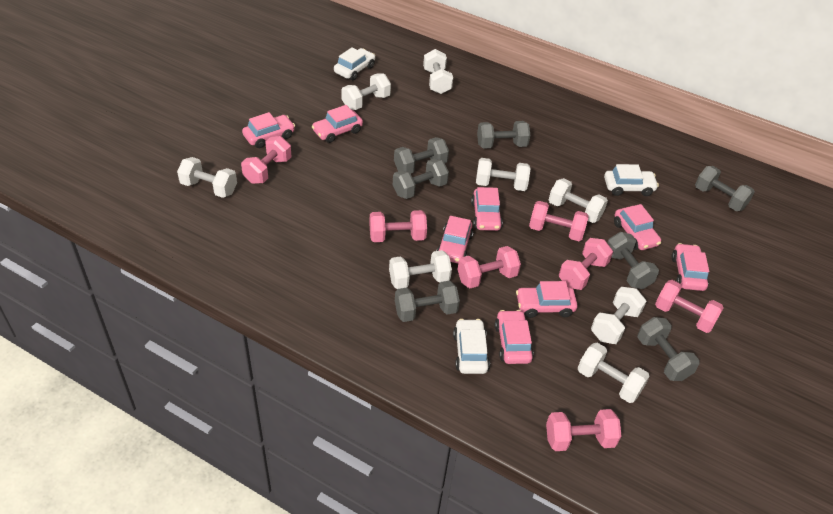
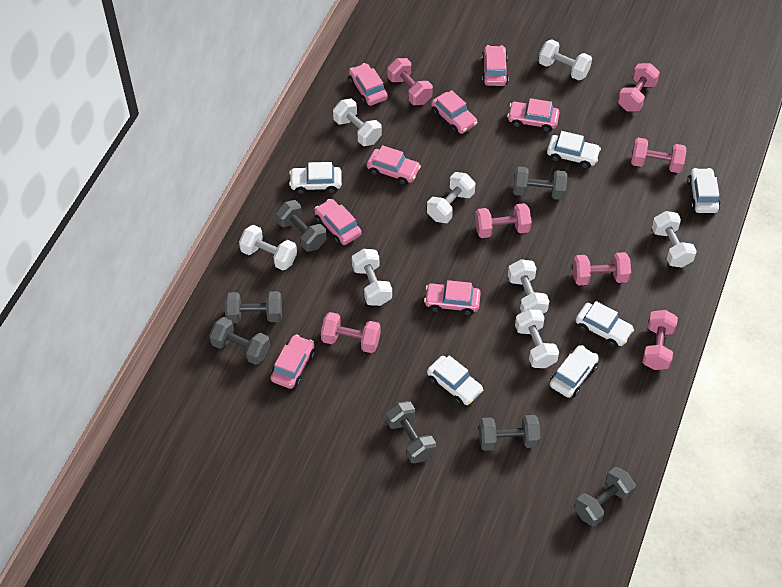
white car: 3 -> 6

